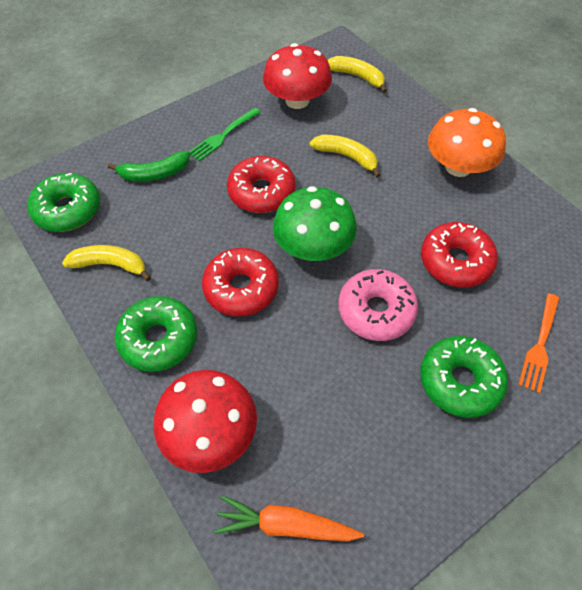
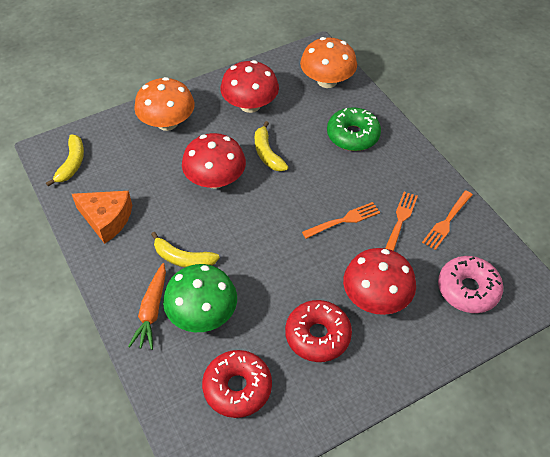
green banana: 1 -> 0
green donut: 3 -> 1
green fork: 1 -> 0
orange cheese: 0 -> 1
orange fork: 1 -> 3
orange mushroom: 1 -> 2
red donut: 3 -> 2
red mushroom: 2 -> 3

